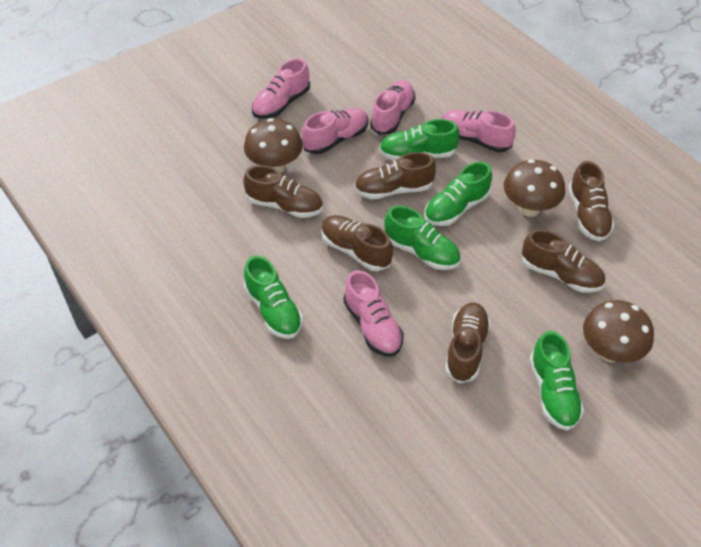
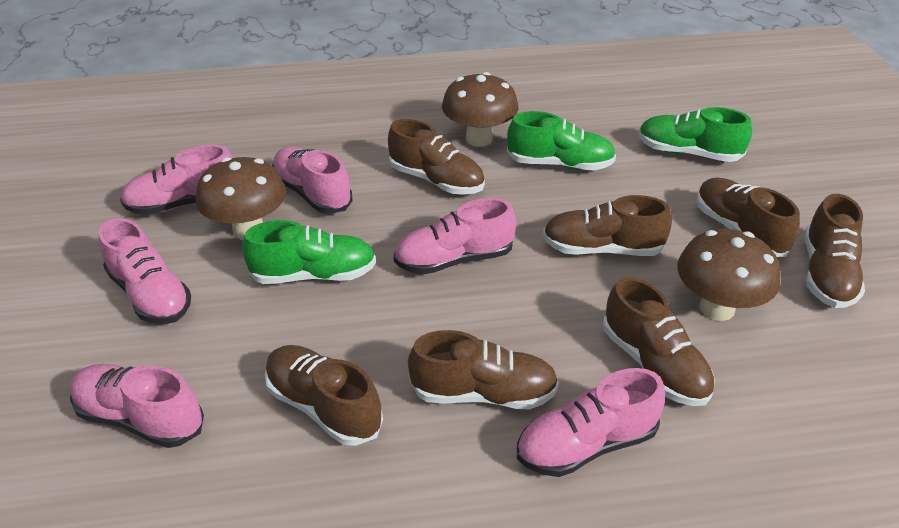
brown shoe: 6 -> 7
green shoe: 5 -> 3
pink shoe: 5 -> 6

